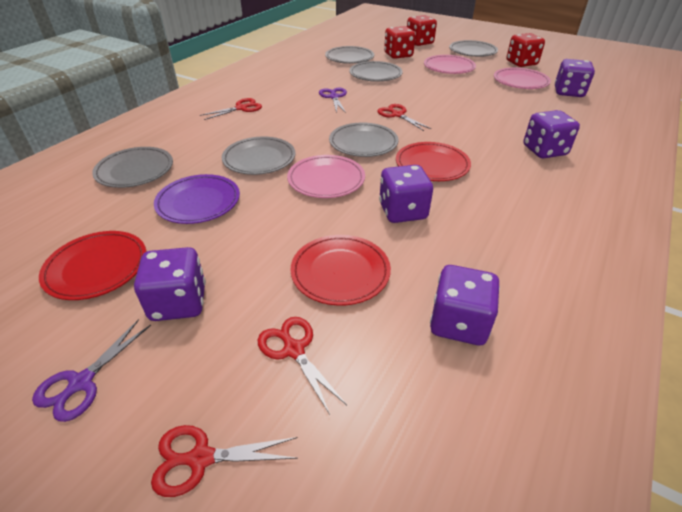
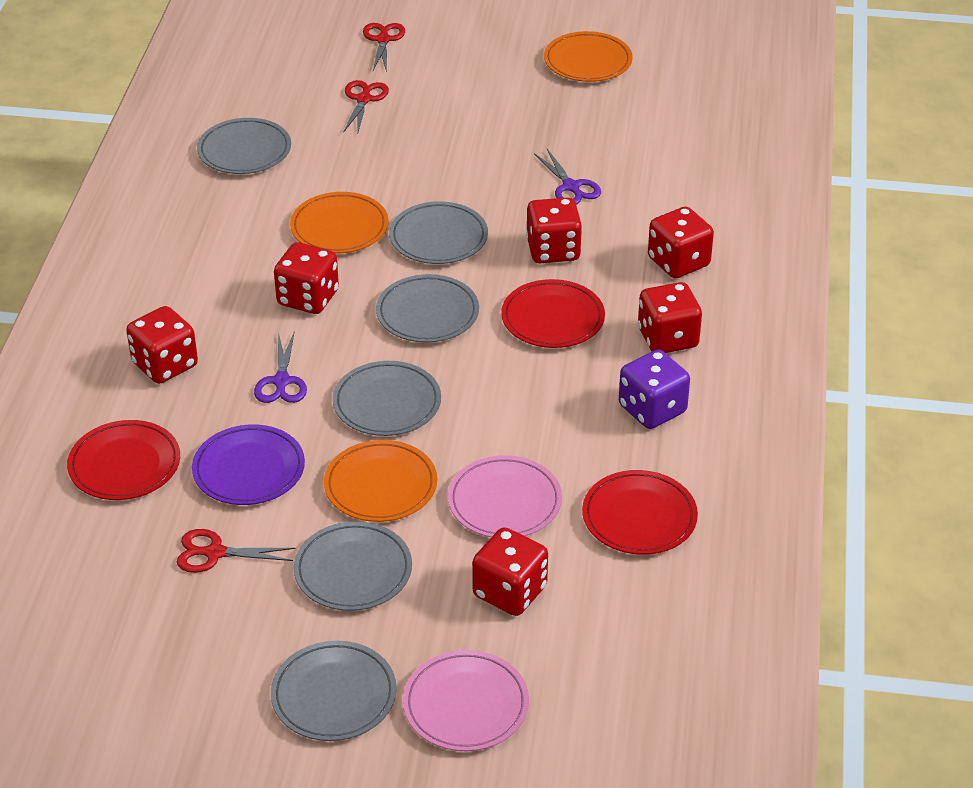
orange plate: 0 -> 3
pink plate: 3 -> 2
purple dice: 5 -> 1
red dice: 3 -> 6
red scissors: 4 -> 3

